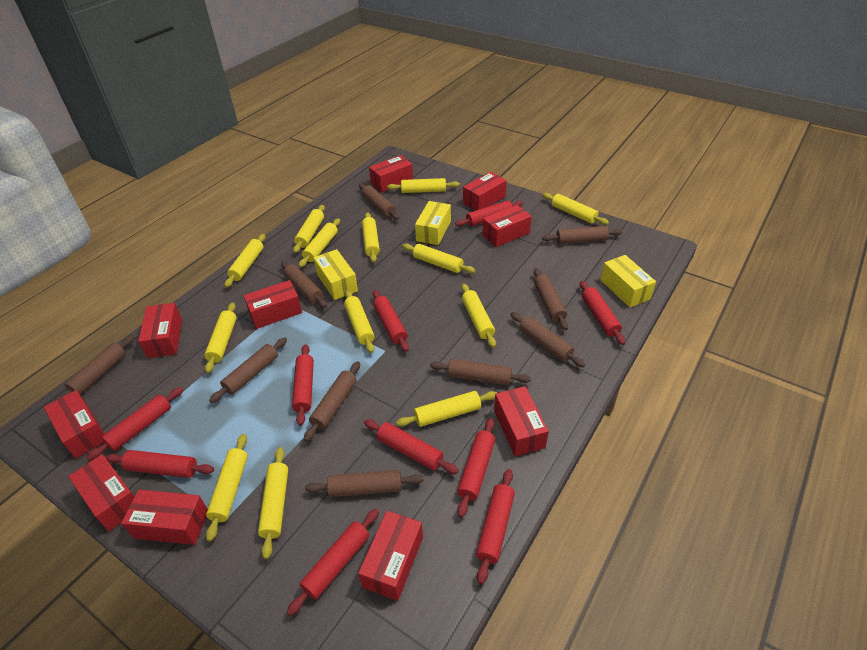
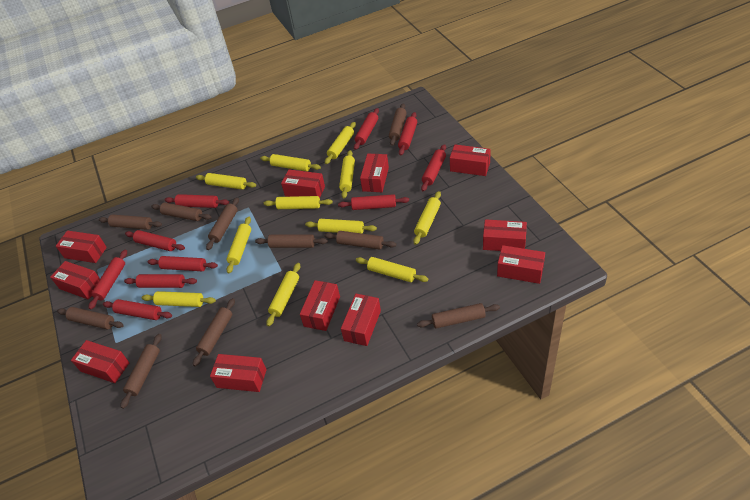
red box: 10 -> 11
yellow box: 3 -> 0
yellow rolling pin: 13 -> 11

